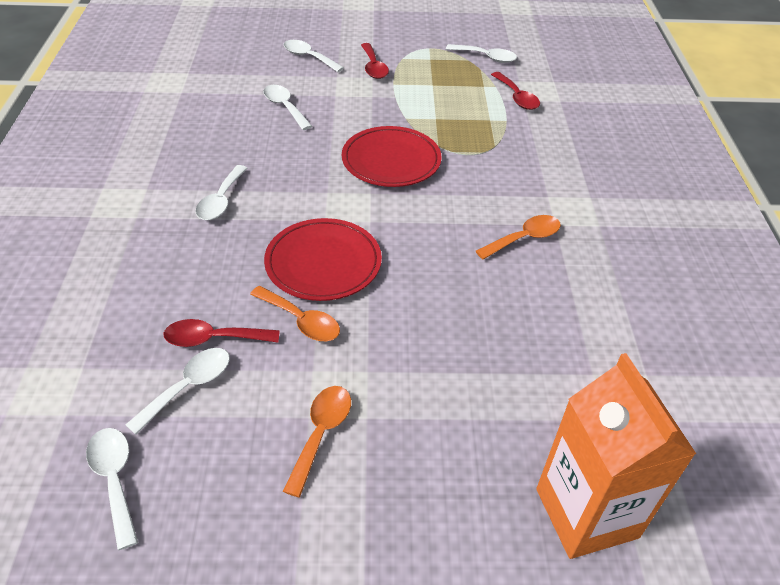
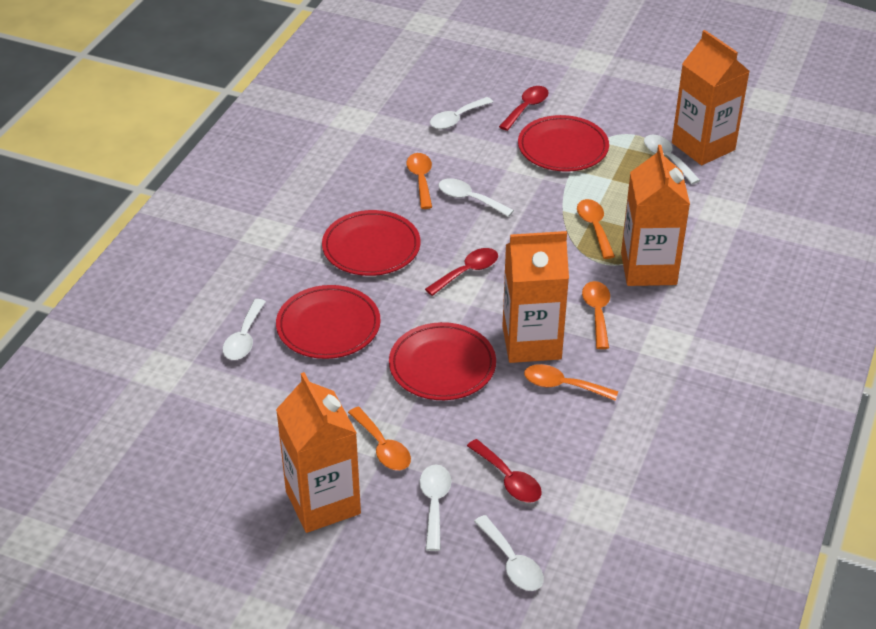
orange carton: 1 -> 4
orange spoon: 3 -> 5
red plate: 2 -> 4

